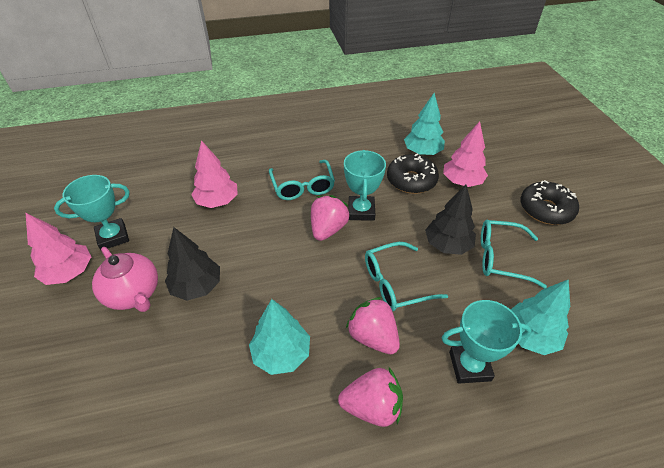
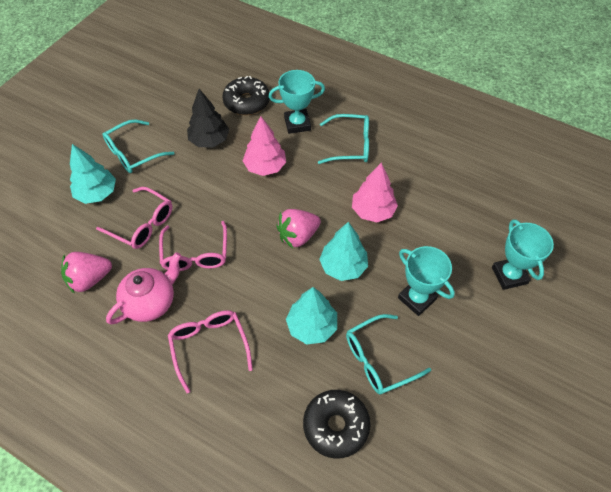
black tree: 2 -> 1
pink glasses: 0 -> 3
pink strawberry: 3 -> 2
pink tree: 3 -> 2

